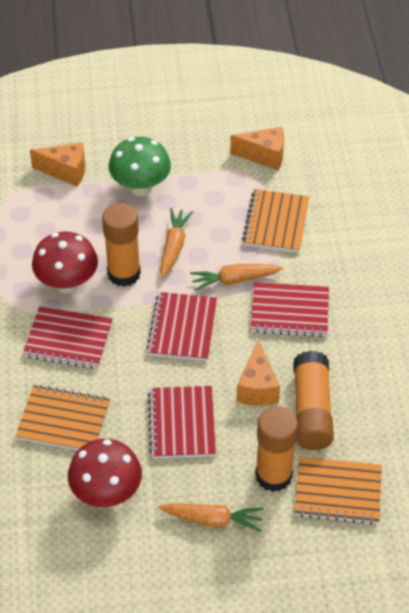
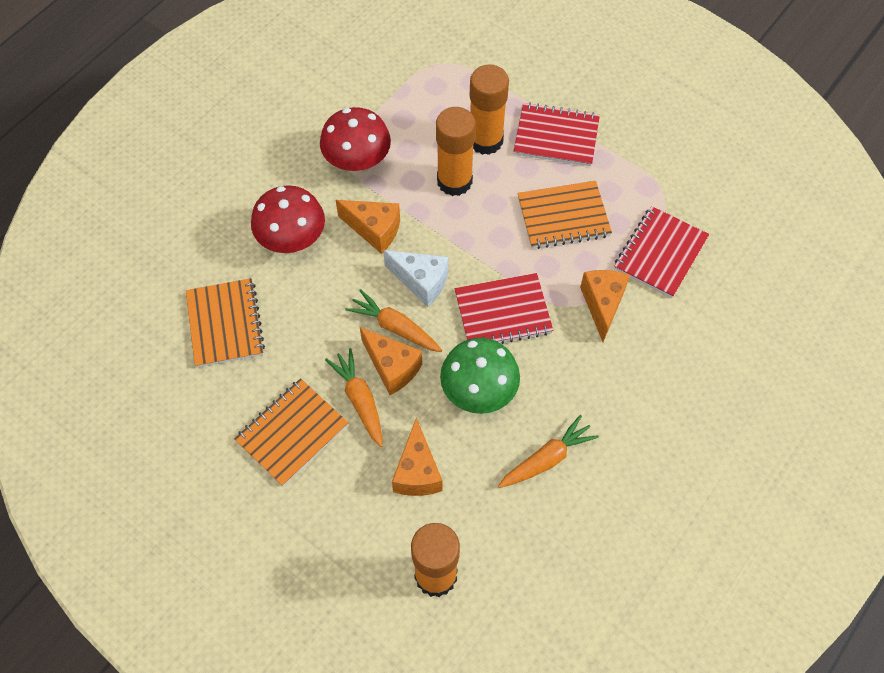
orange cheese: 3 -> 4
red notebook: 4 -> 3
white cheese: 0 -> 1

